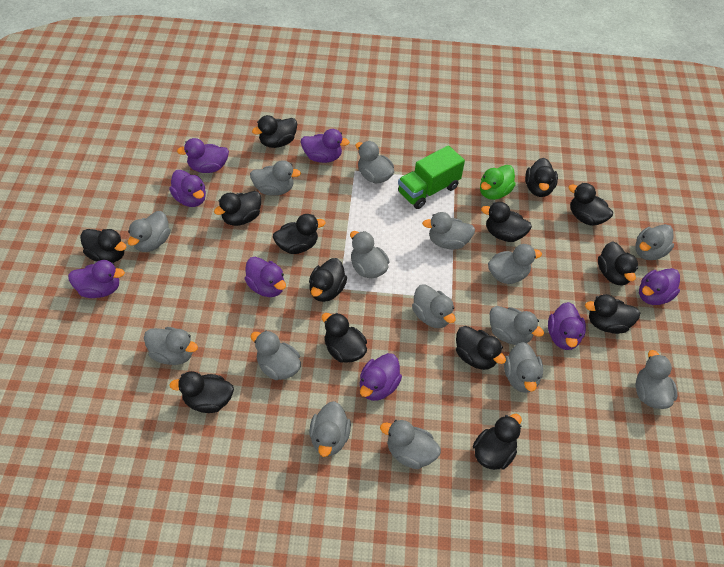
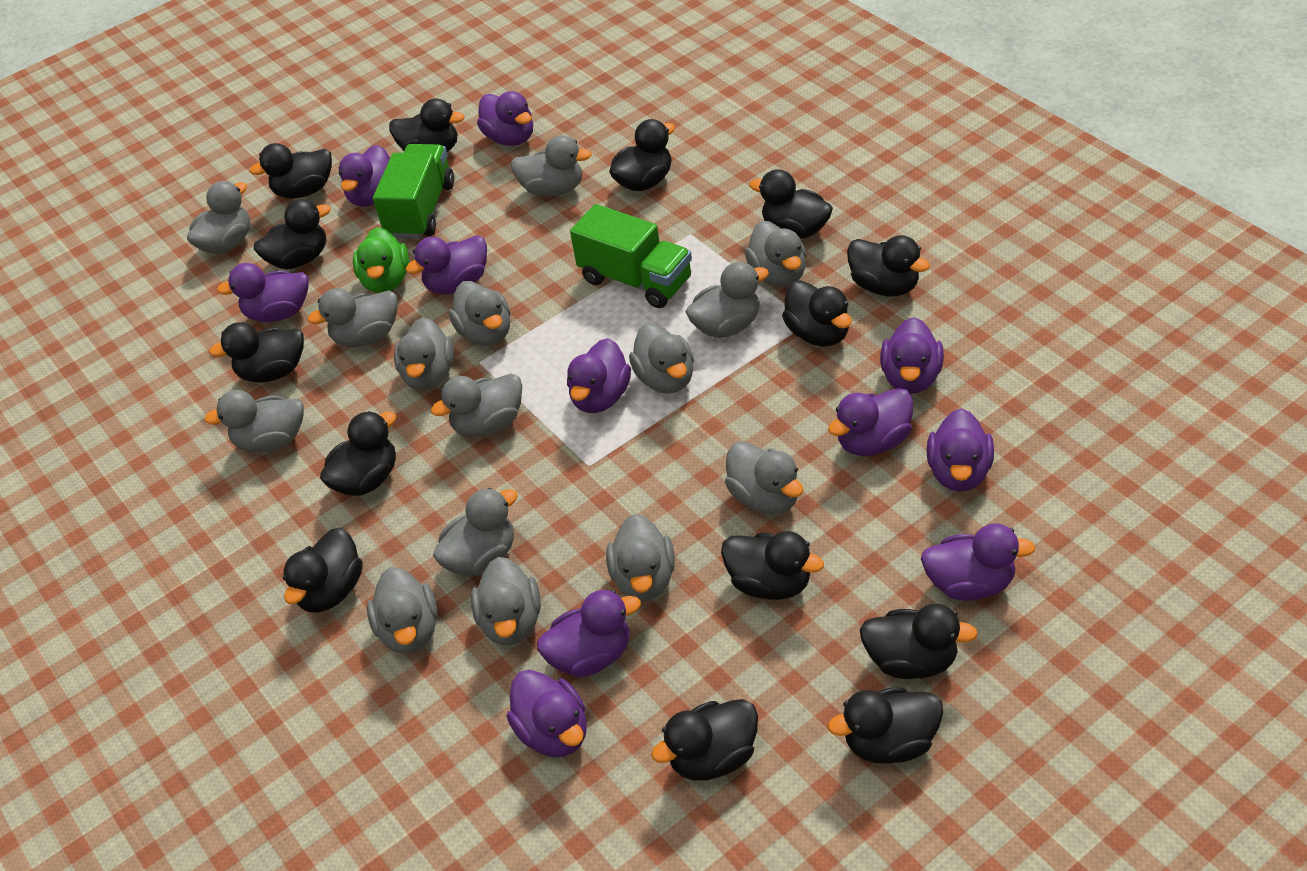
green truck: 1 -> 2
purple duck: 8 -> 11

